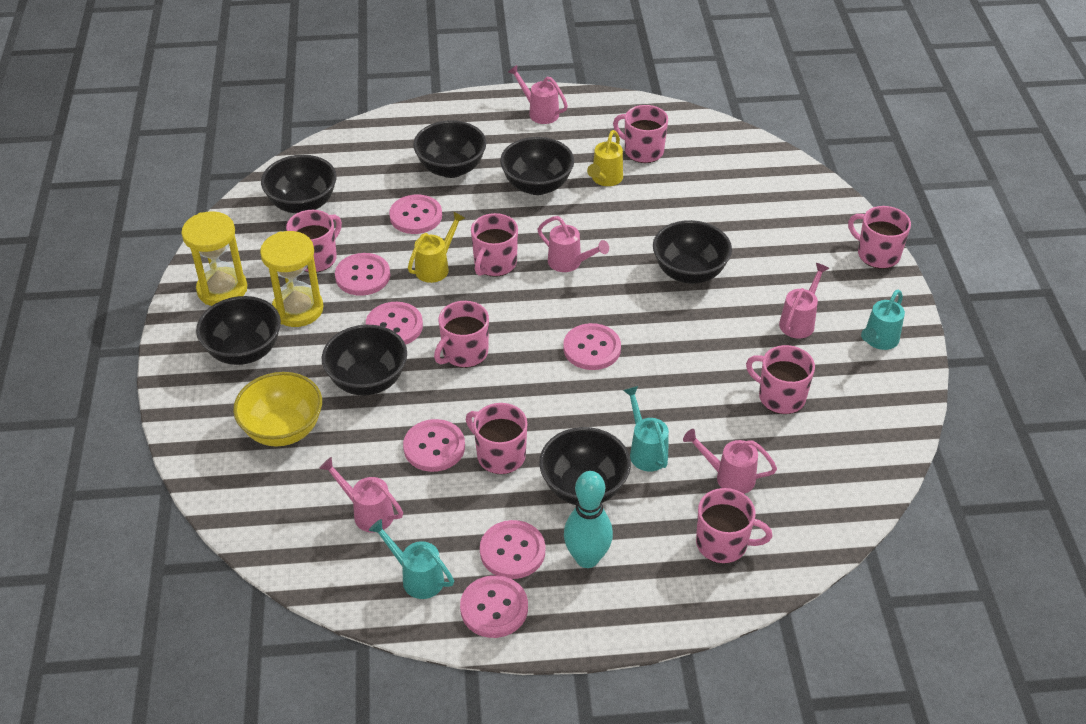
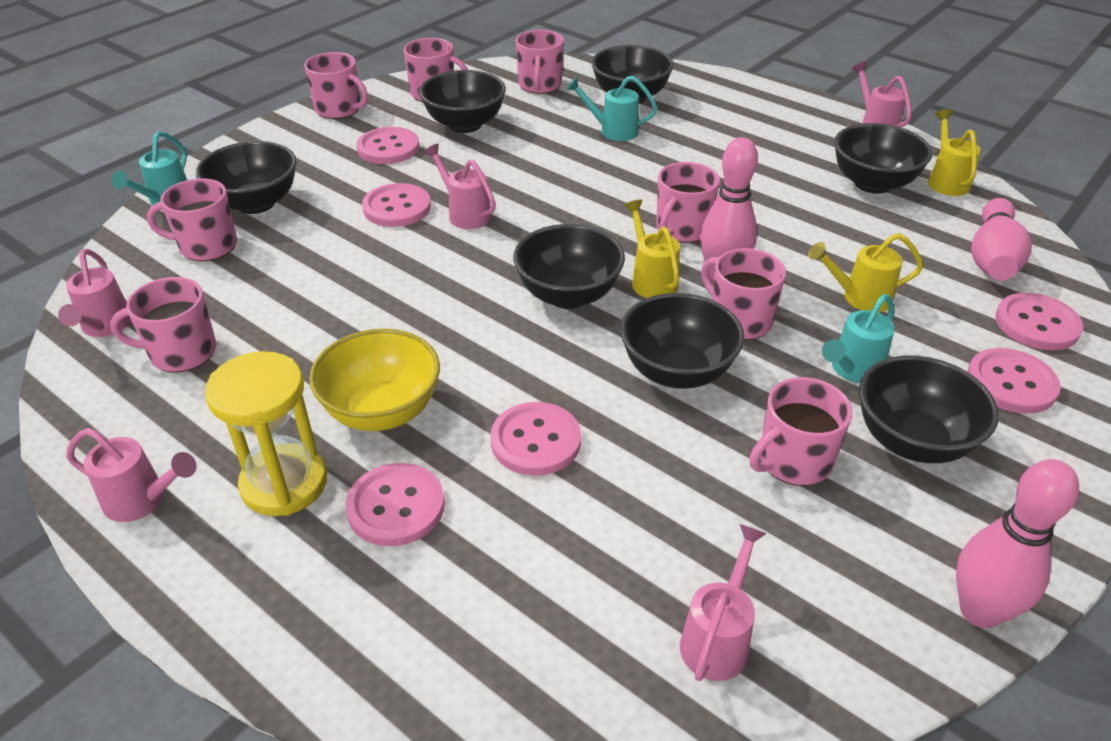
pink bowling pin: 0 -> 3
pink button: 7 -> 6
turquoise bowling pin: 1 -> 0
yellow hourglass: 2 -> 1
yellow watering can: 2 -> 3

